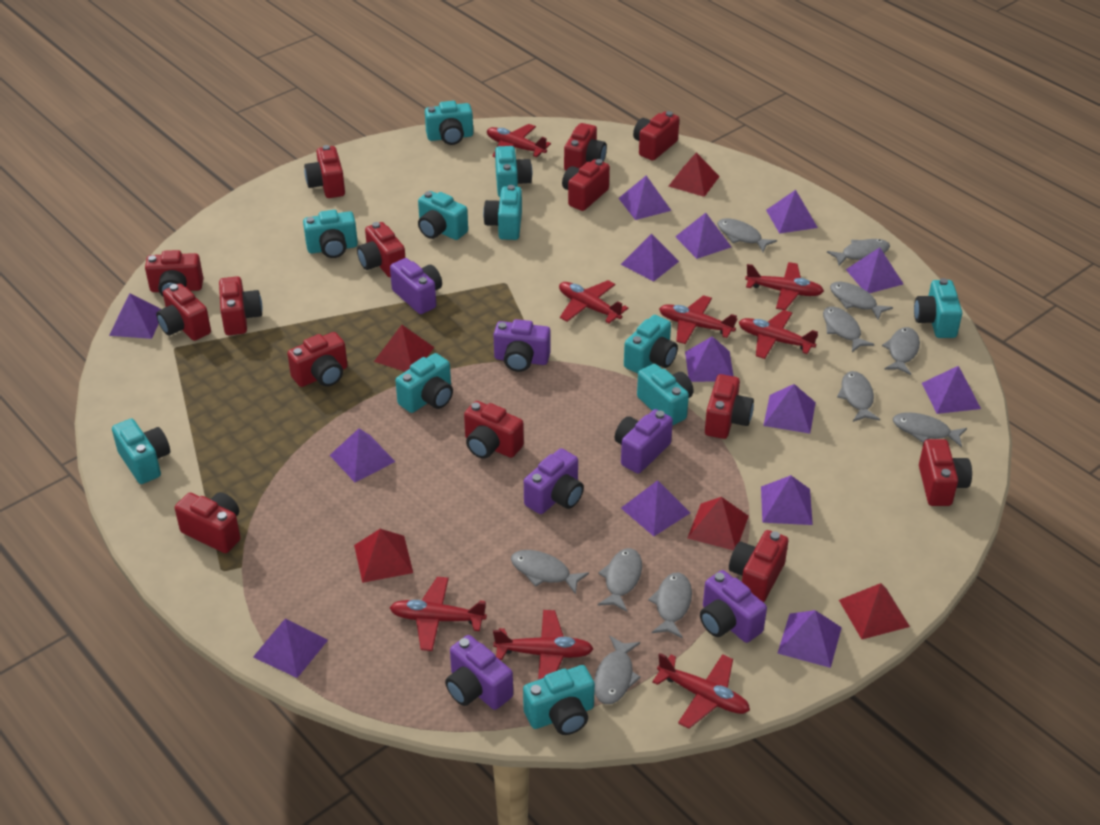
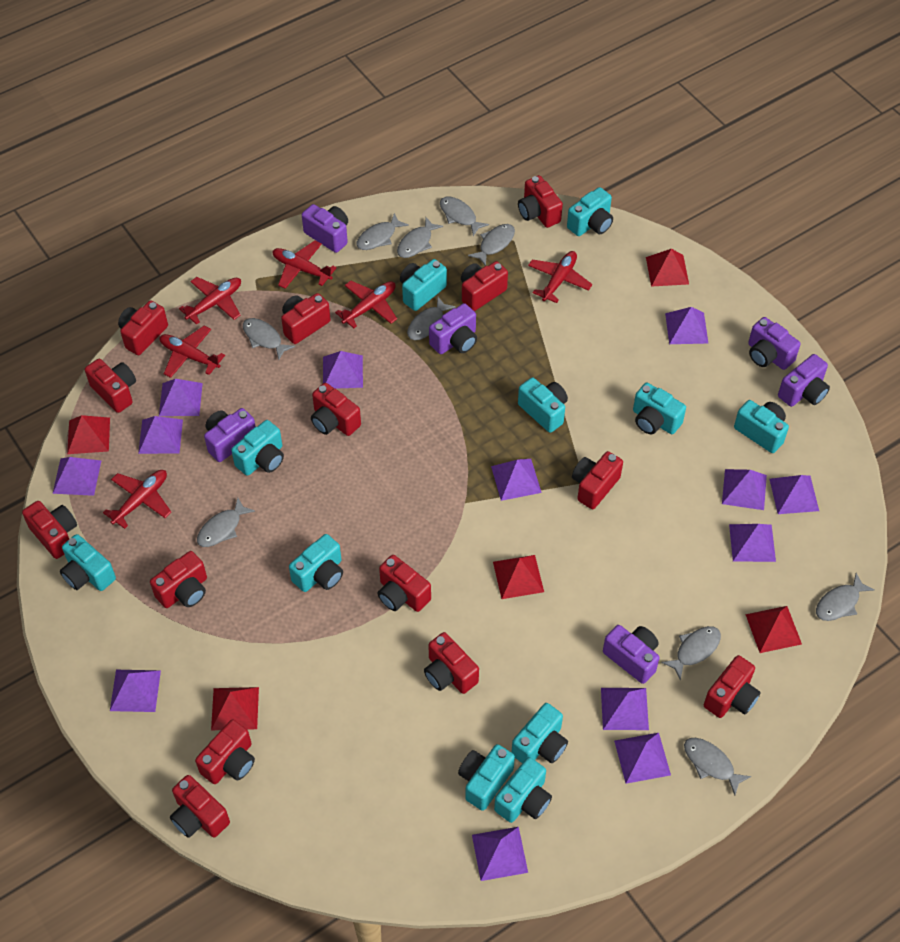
grey fish: 11 -> 10
purple pyramid: 14 -> 13
red plane: 8 -> 6

